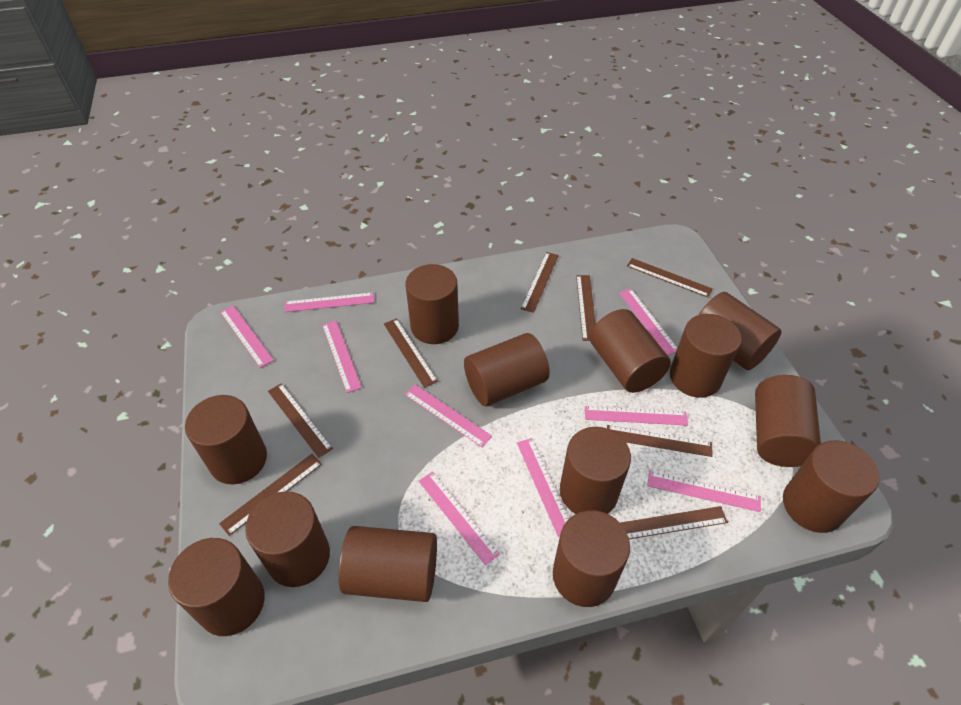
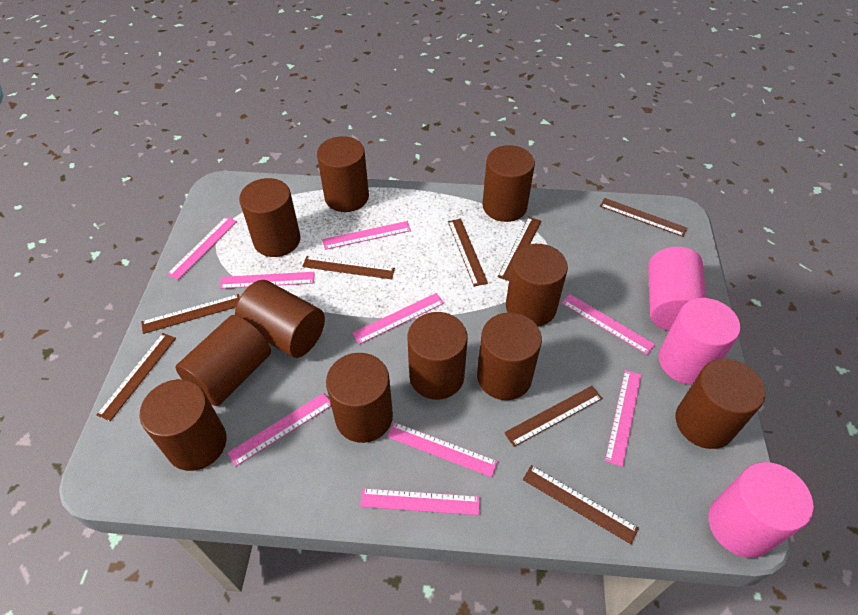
brown cylinder: 13 -> 11
pink cylinder: 0 -> 3

